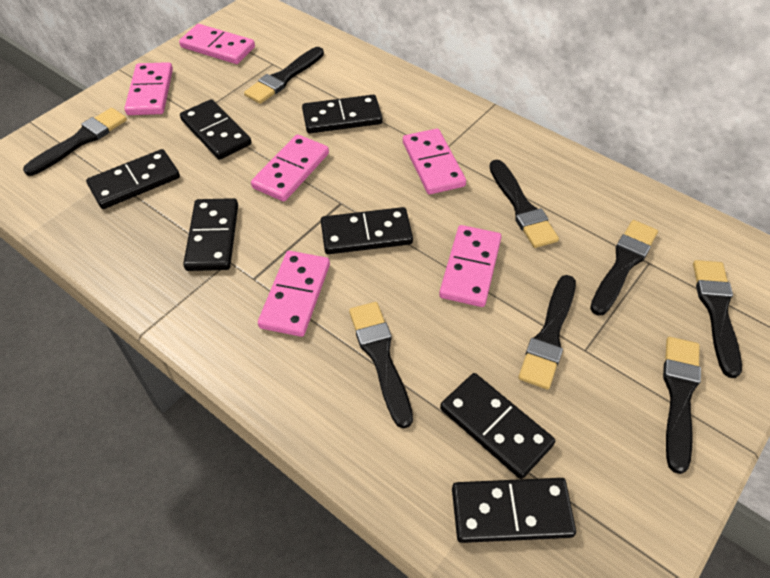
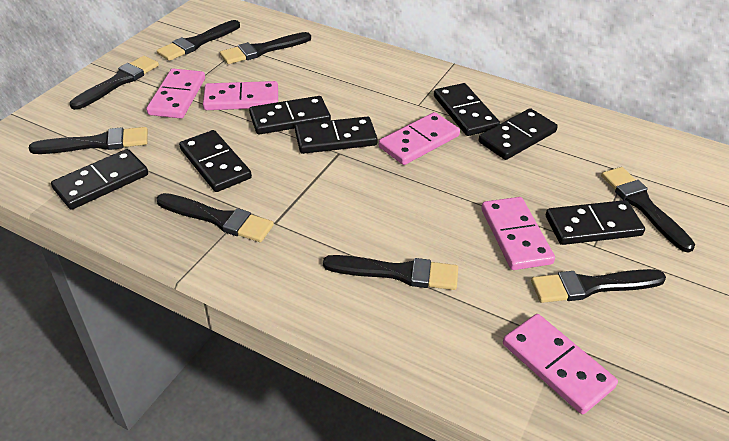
pink domino: 6 -> 5

